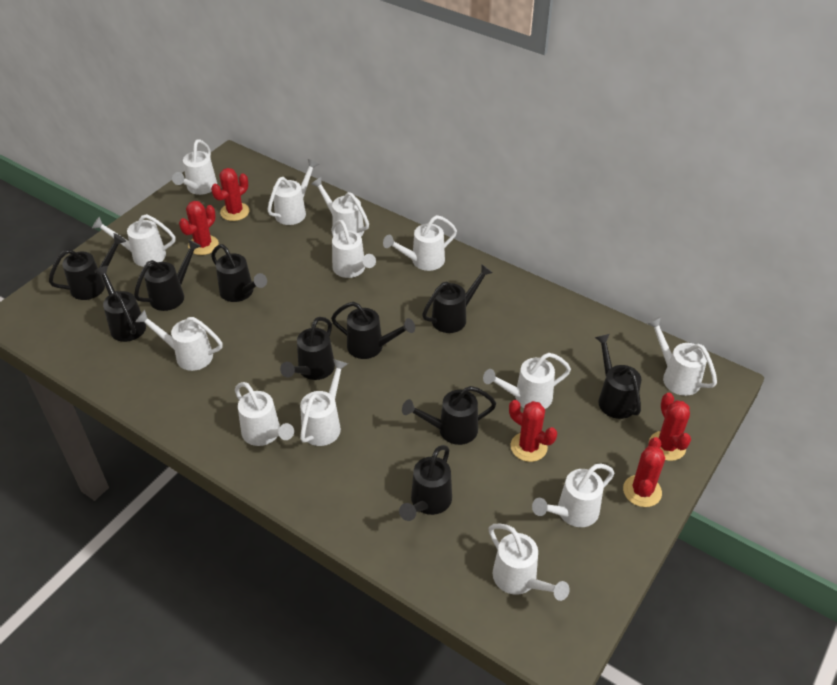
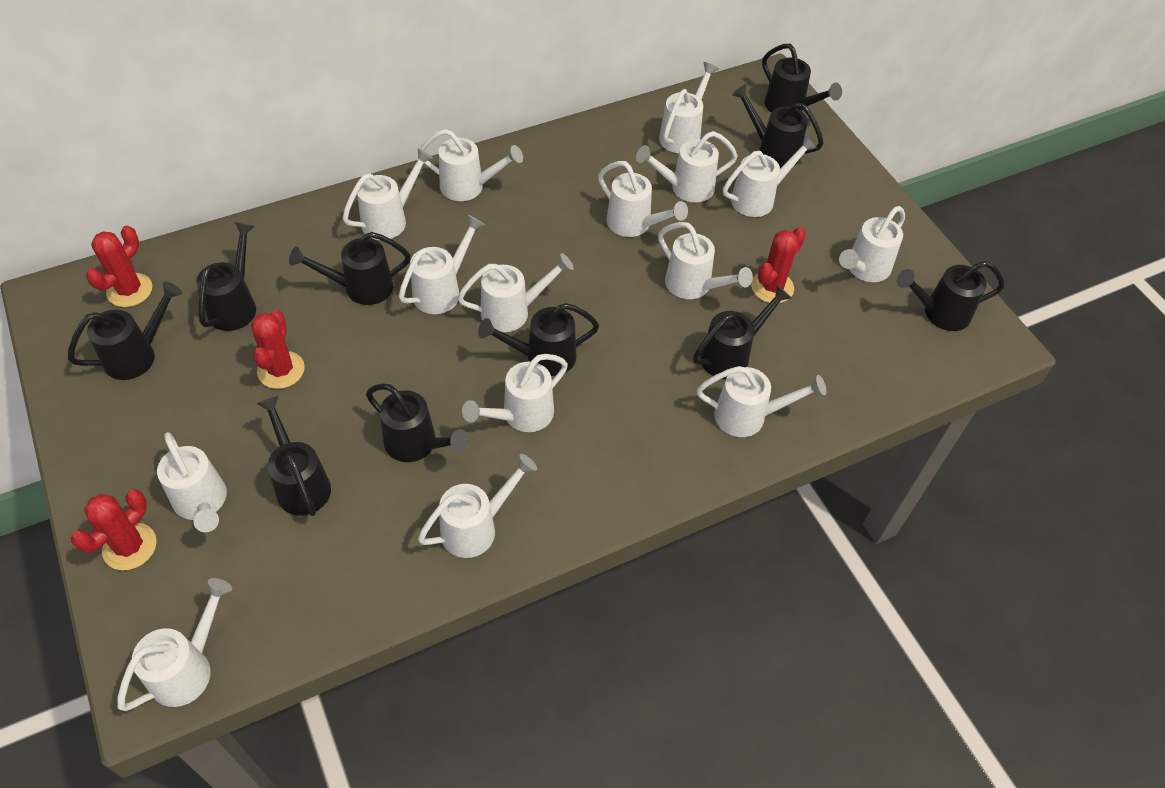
red cactus: 5 -> 4
white watering can: 13 -> 15

